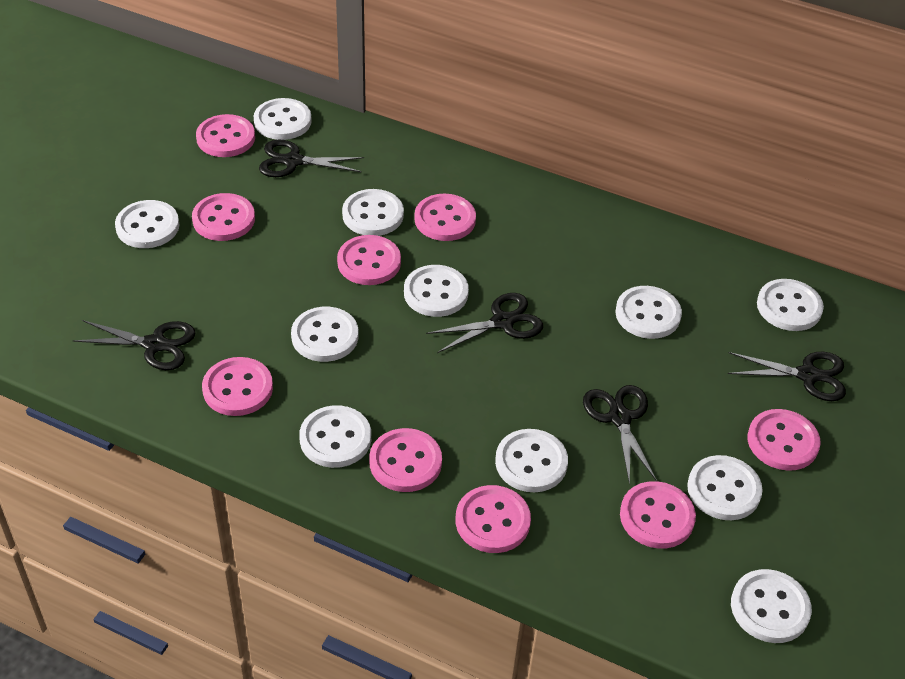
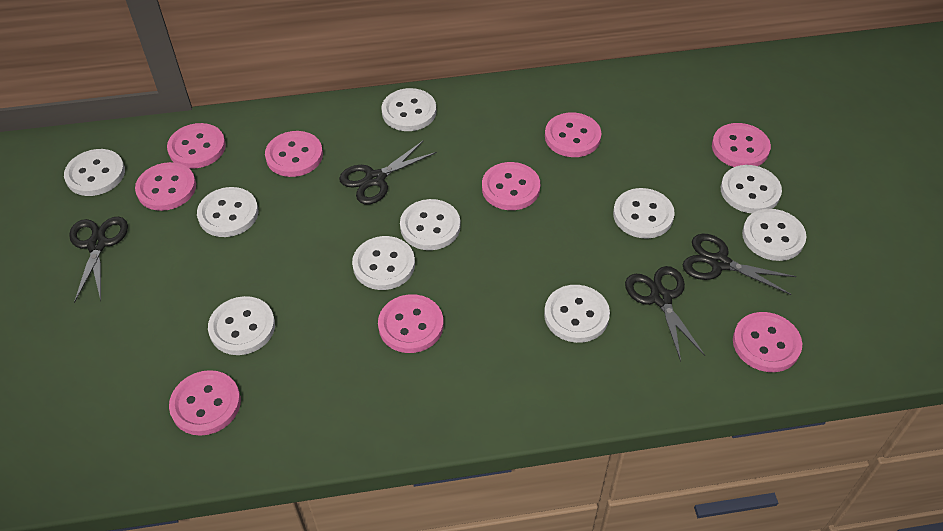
black scissors: 5 -> 4
white button: 11 -> 10

